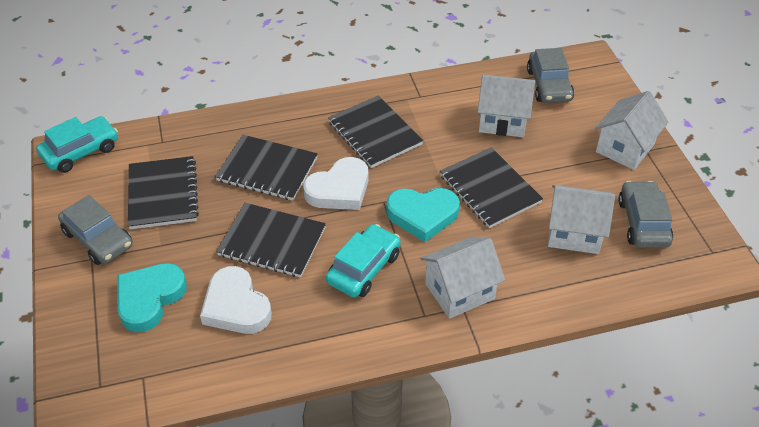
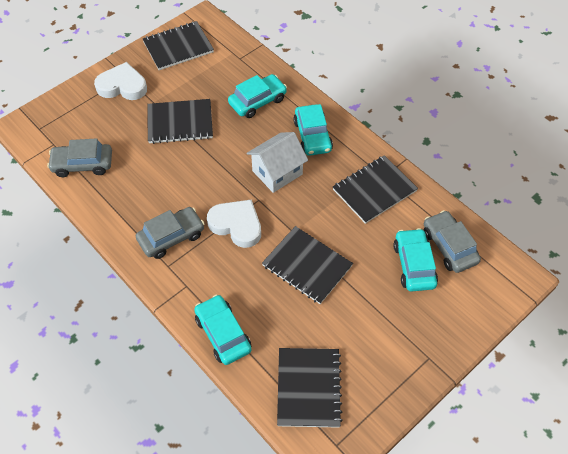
turquoise car: 2 -> 4
turquoise heart: 2 -> 0
white house: 4 -> 1

